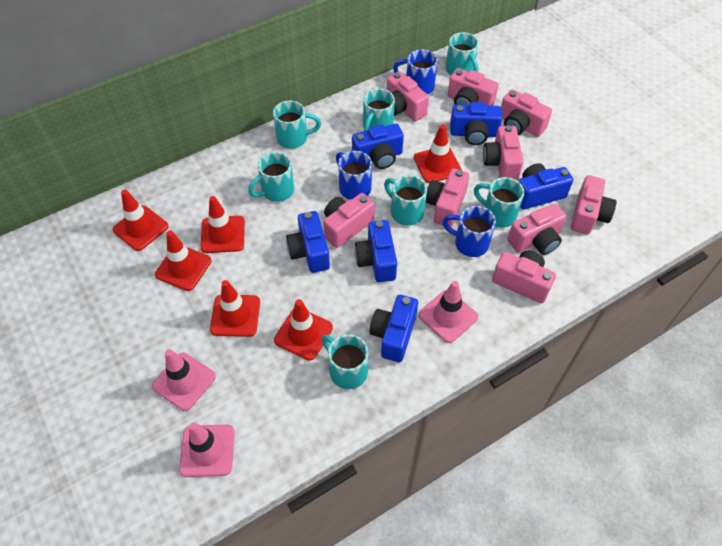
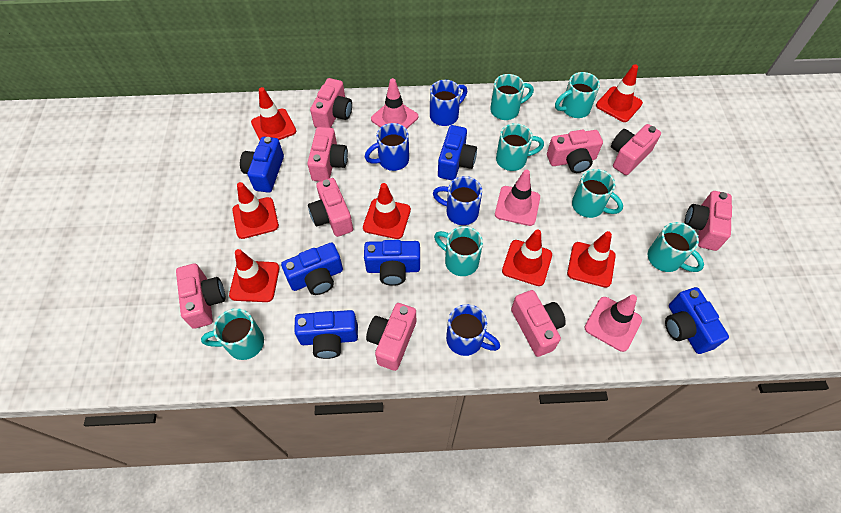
blue mug: 3 -> 4
red traffic cone: 6 -> 7

